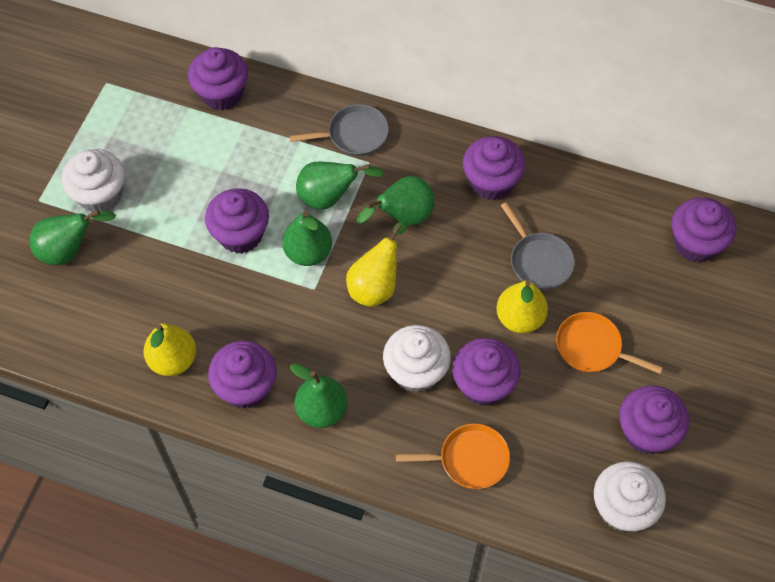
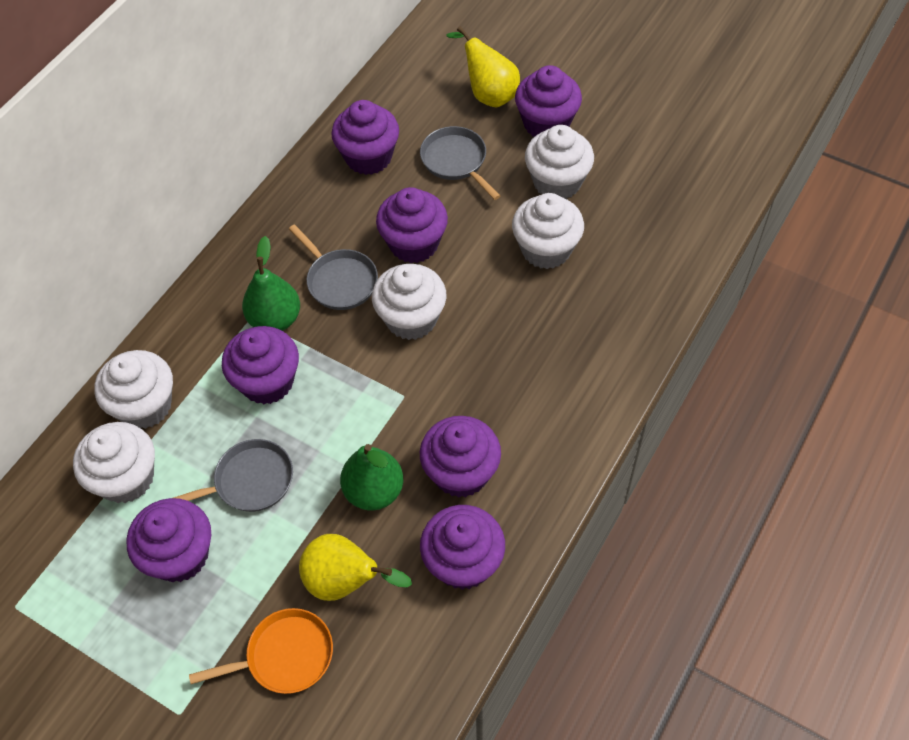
green pear: 5 -> 2
grey pan: 2 -> 3
orange pan: 2 -> 1
white cupcake: 3 -> 5
yellow pear: 3 -> 2

